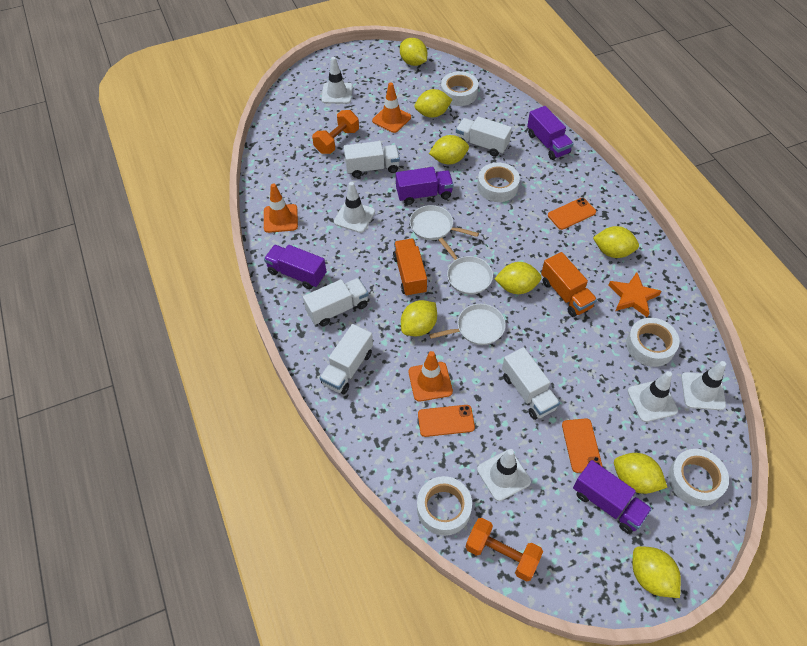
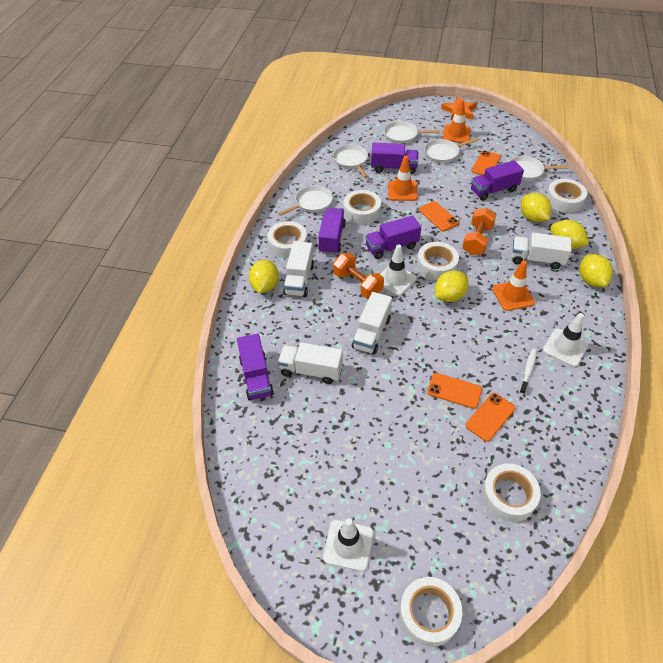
orange phone: 3 -> 4
orange truck: 2 -> 0
purple truck: 4 -> 5
white pan: 3 -> 5
white tape: 5 -> 6
white toothbrush: 0 -> 1
white traffic cone: 5 -> 3
white truck: 5 -> 4
yellow lemon: 8 -> 5

